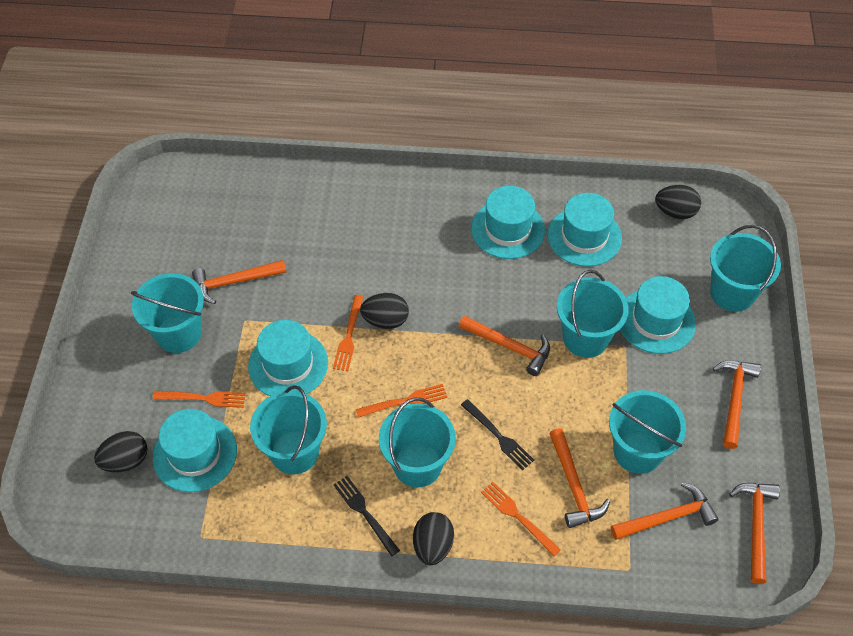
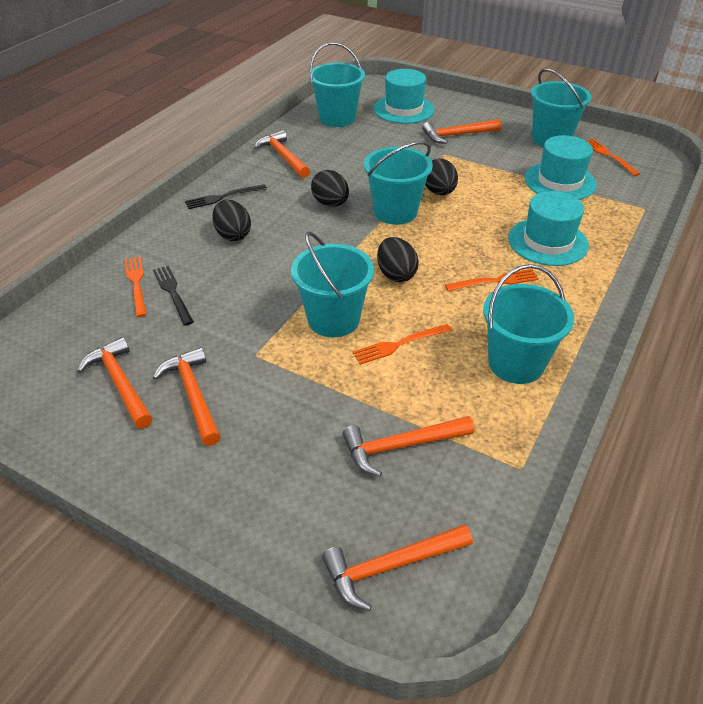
turquoise bucket: 6 -> 5
turquoise hat: 5 -> 3

